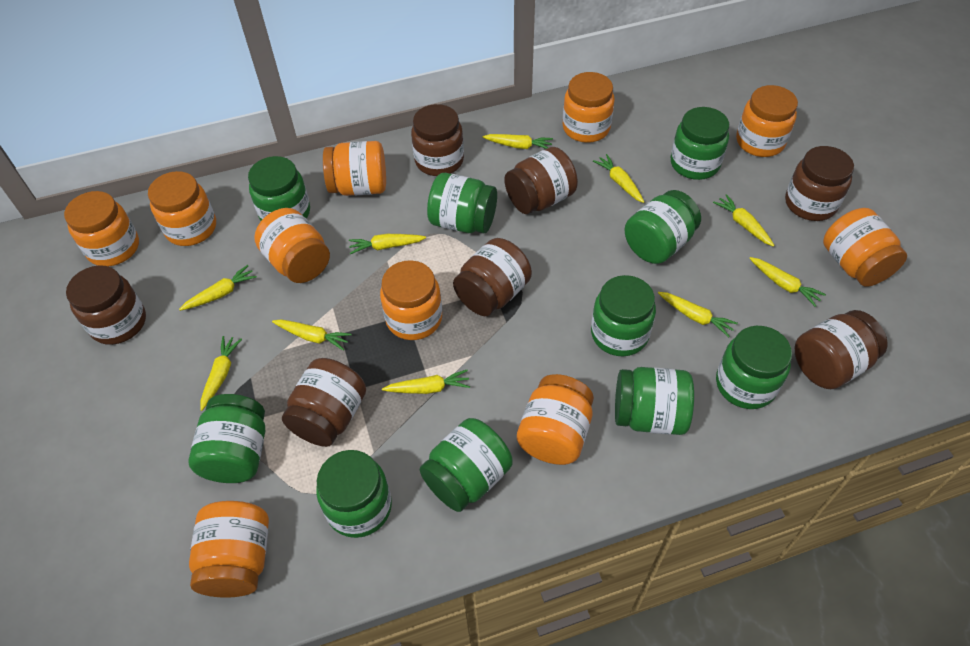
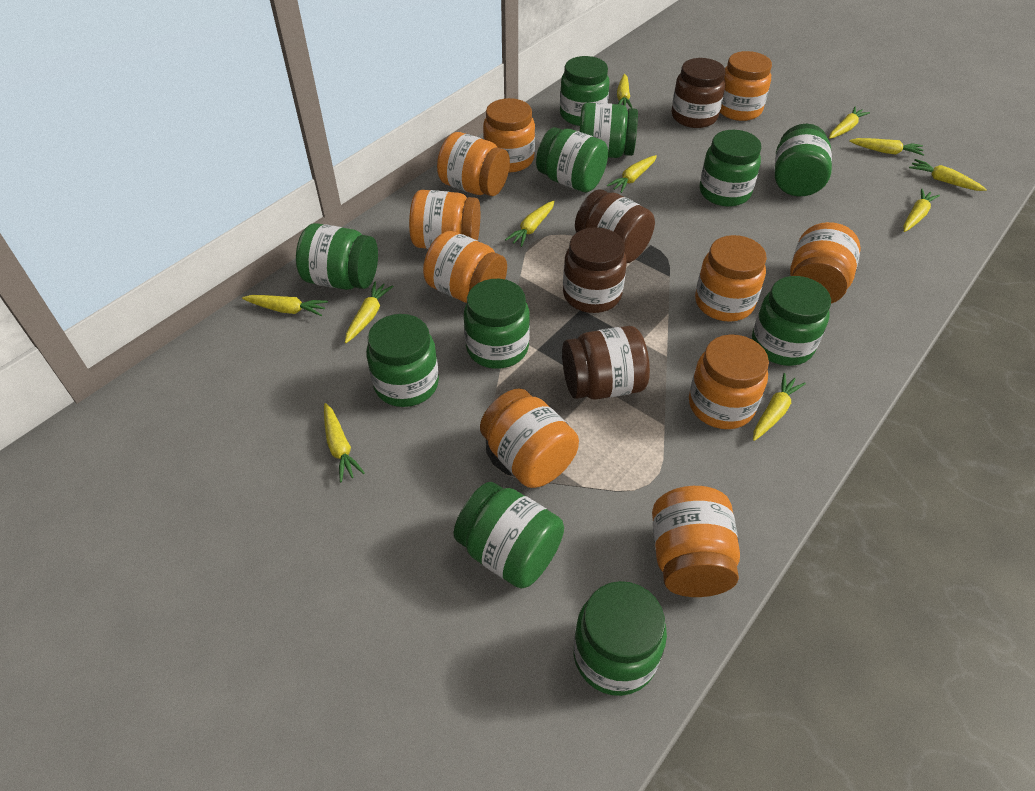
brown jar: 7 -> 4
green jar: 10 -> 11
yellow carrot: 10 -> 11

